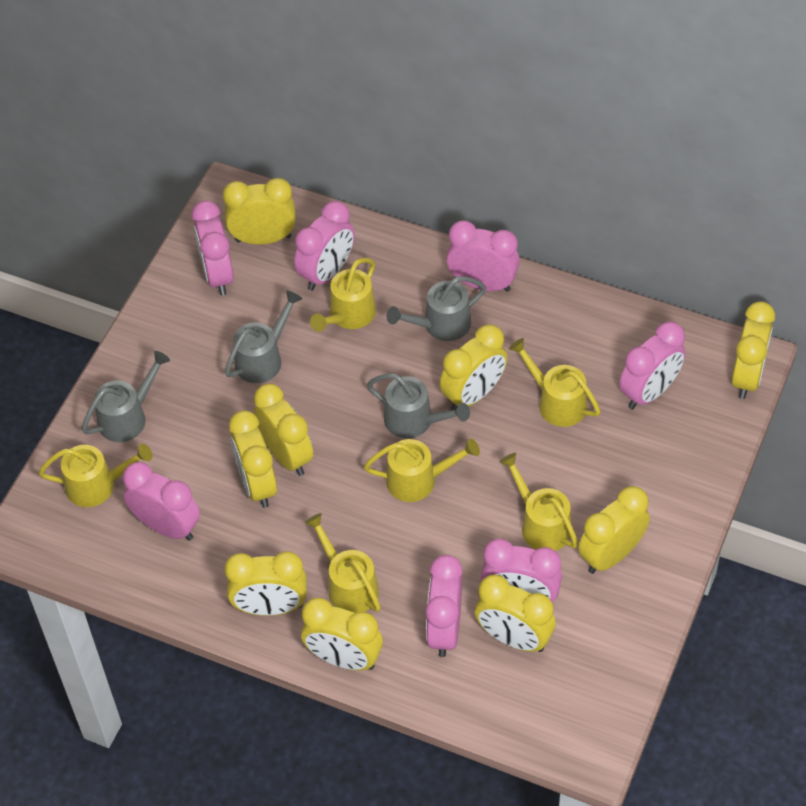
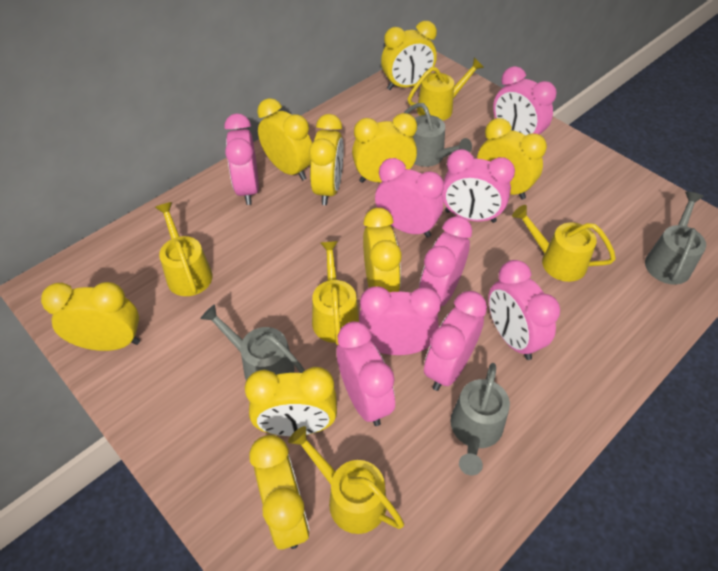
pink clock: 7 -> 9
yellow watering can: 6 -> 5

